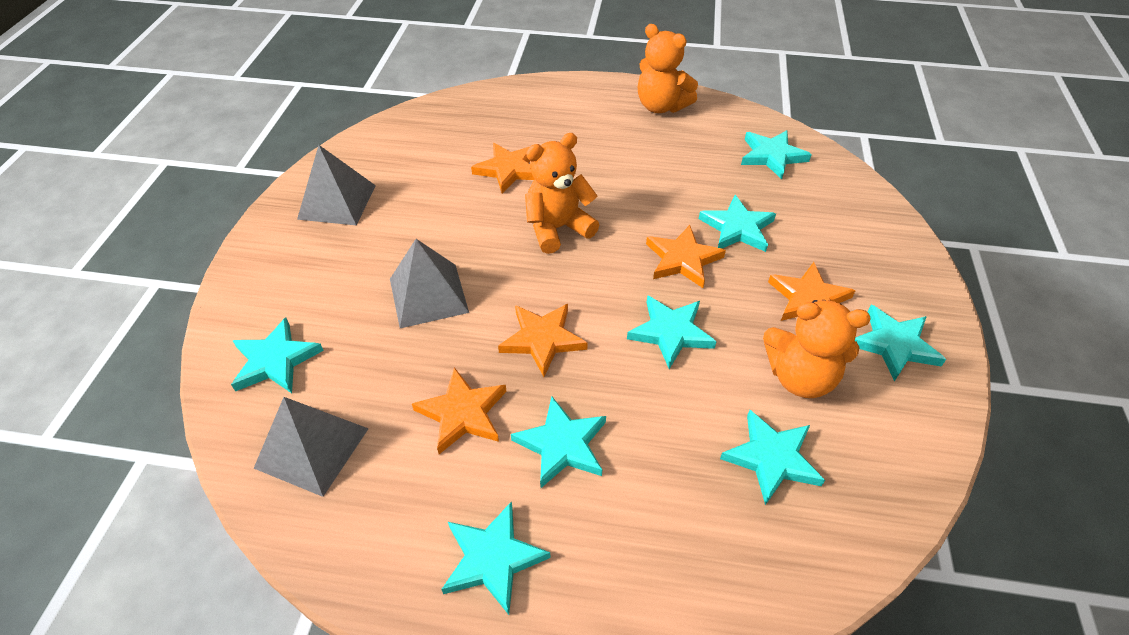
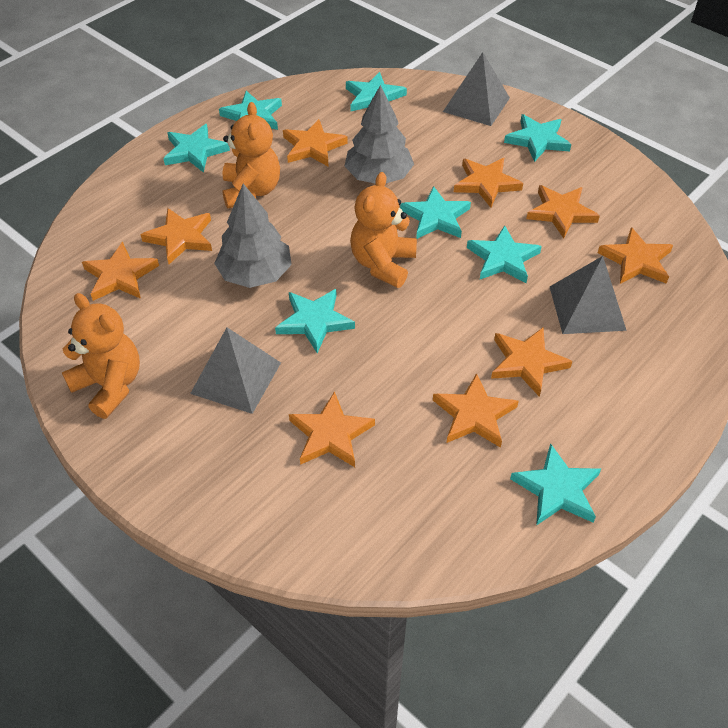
grey tree: 0 -> 2
orange star: 5 -> 9

